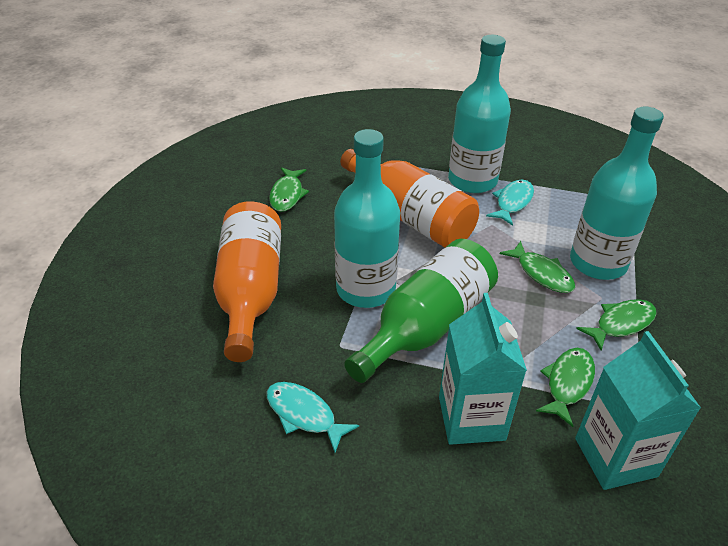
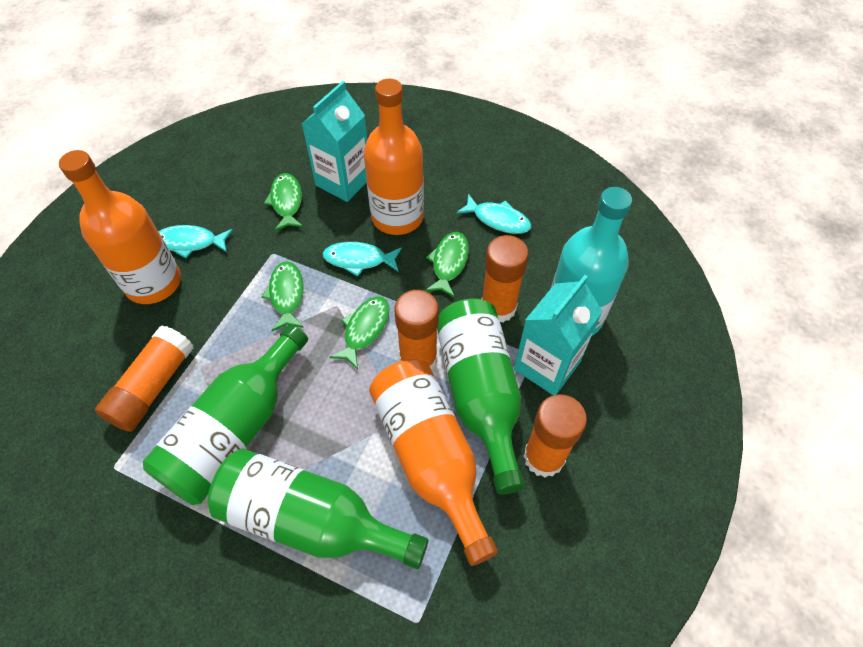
green bottle: 1 -> 3
orange bottle: 2 -> 3
orange glue stick: 0 -> 4
turquoise bottle: 3 -> 1
turquoise fish: 2 -> 3

